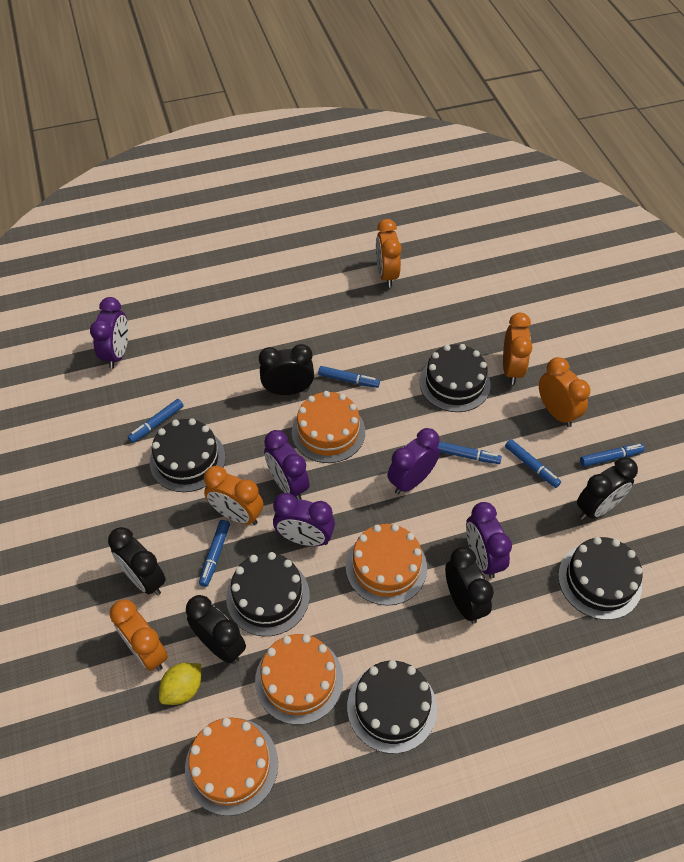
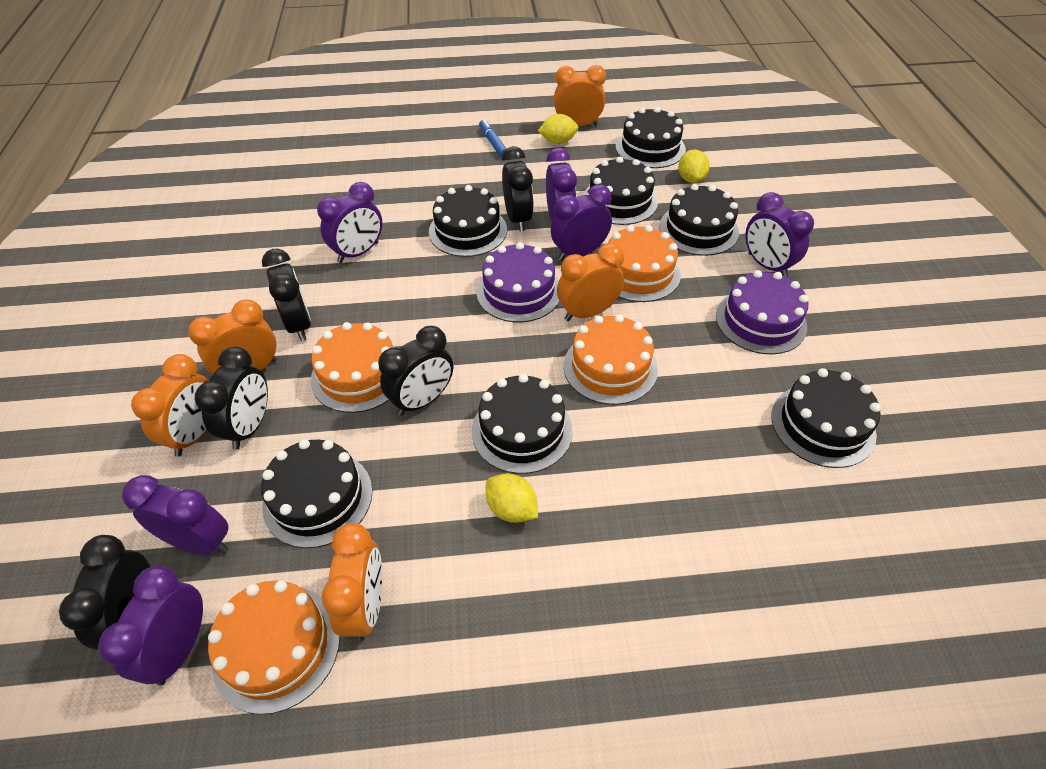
black cake: 5 -> 7
blue marker: 6 -> 1
purple cake: 0 -> 2
purple clock: 5 -> 6
yellow lemon: 1 -> 3

